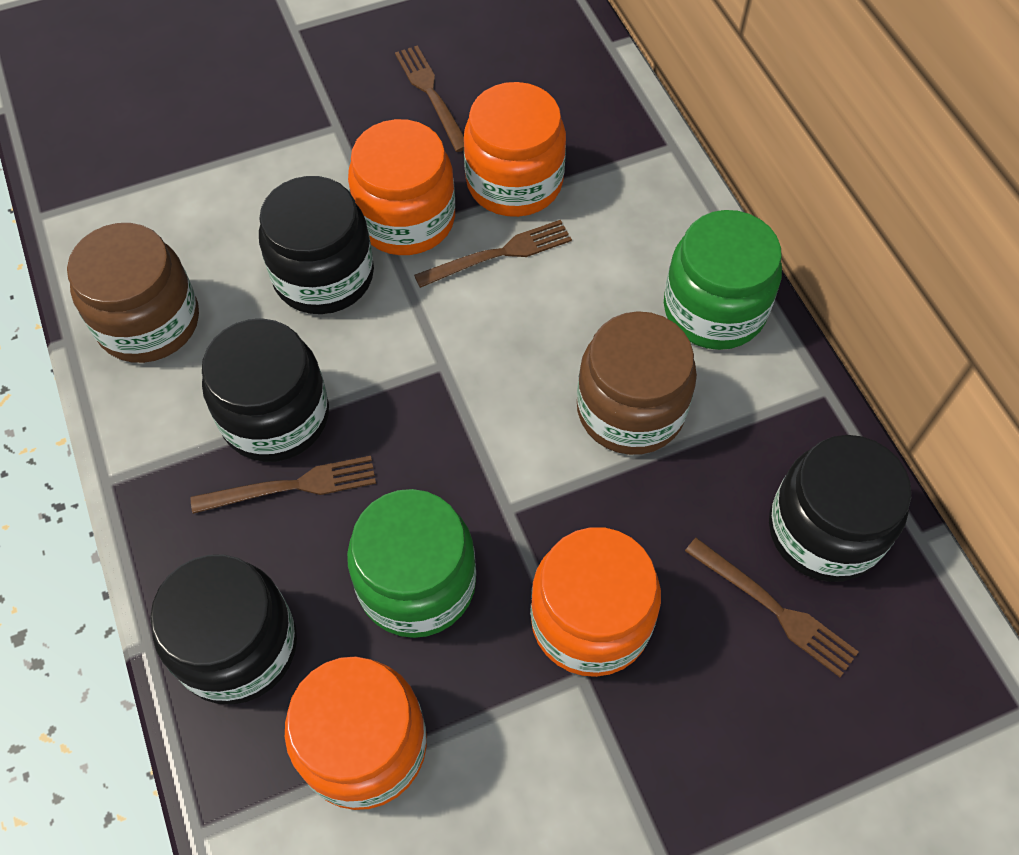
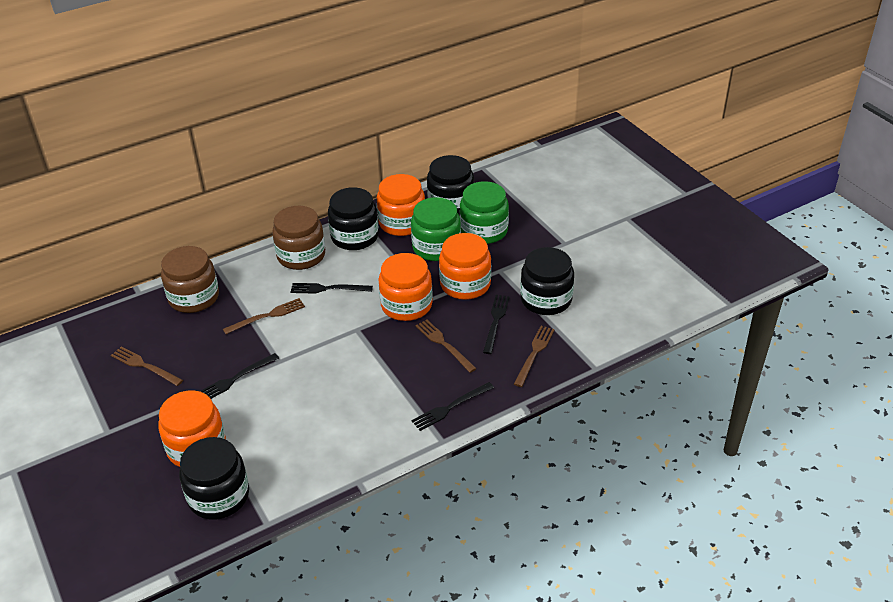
black fork: 0 -> 4

